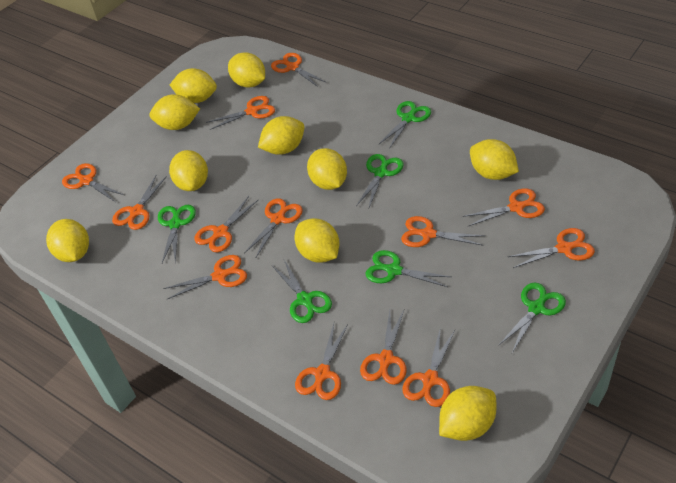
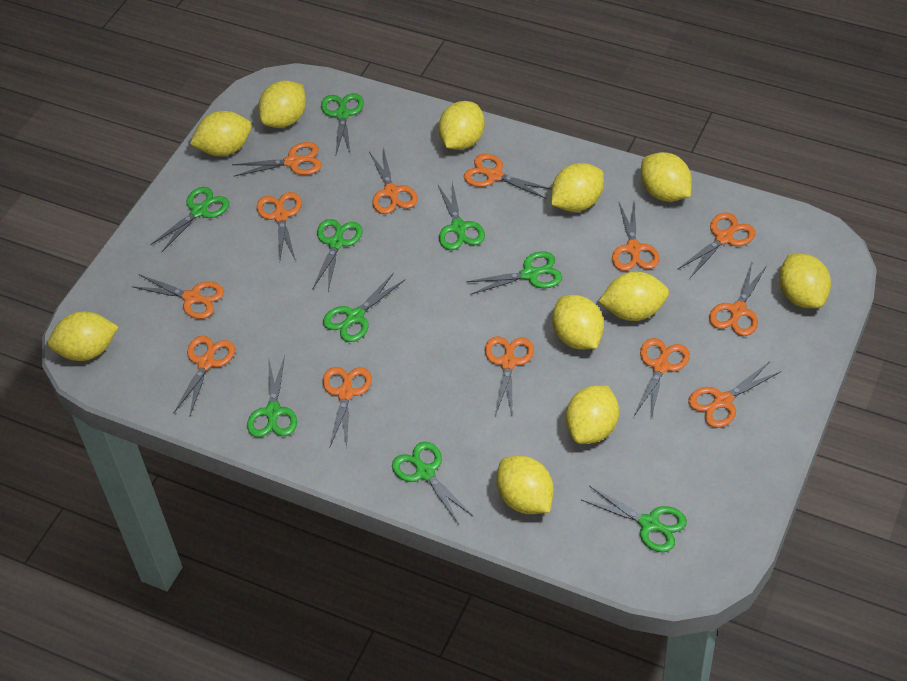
green scissors: 6 -> 9
yellow lemon: 10 -> 11

